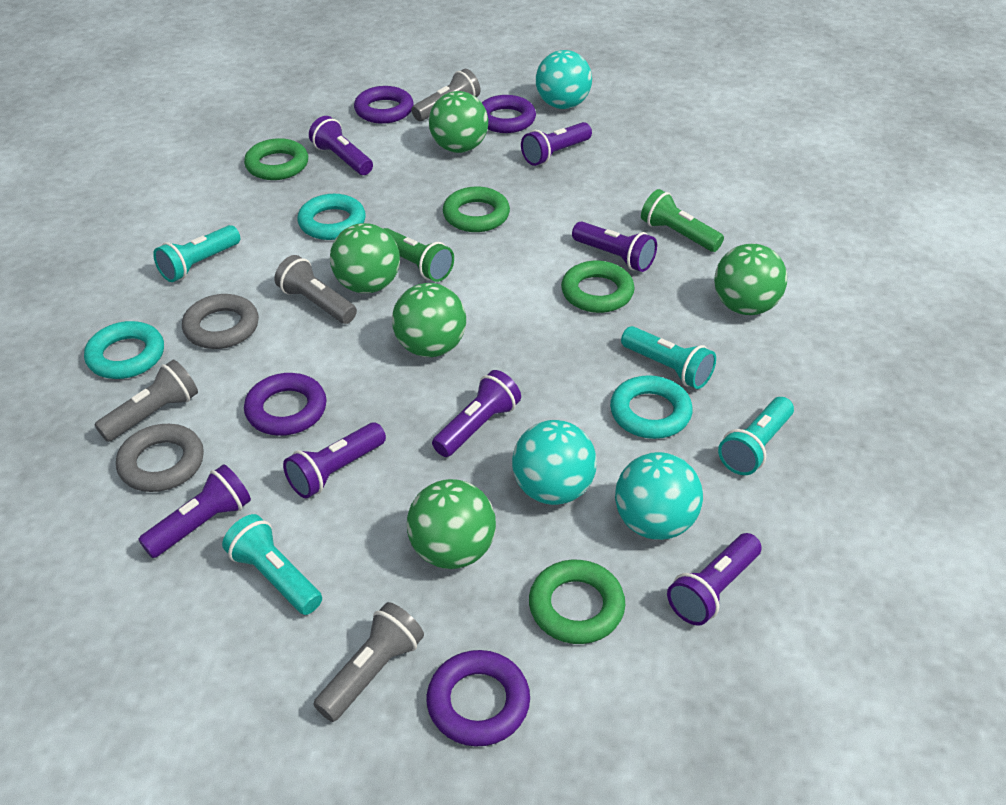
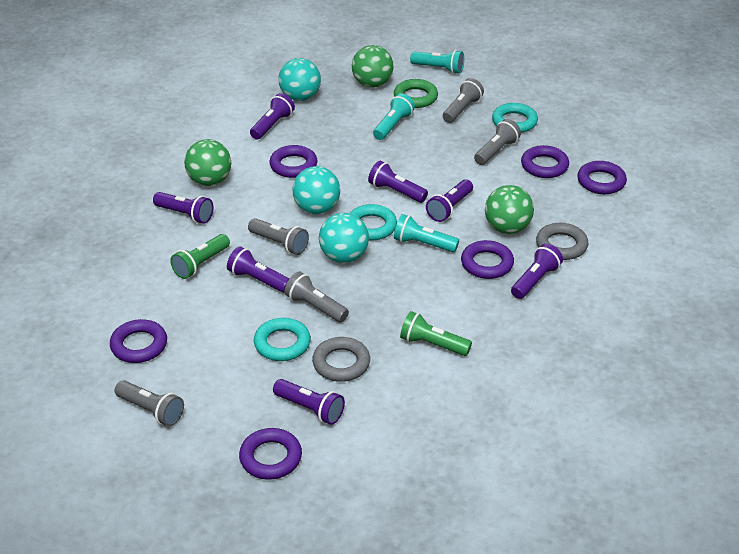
green ball: 5 -> 3
green ring: 4 -> 1
grey flashlight: 4 -> 5
purple ring: 4 -> 6
turquoise flashlight: 4 -> 3

